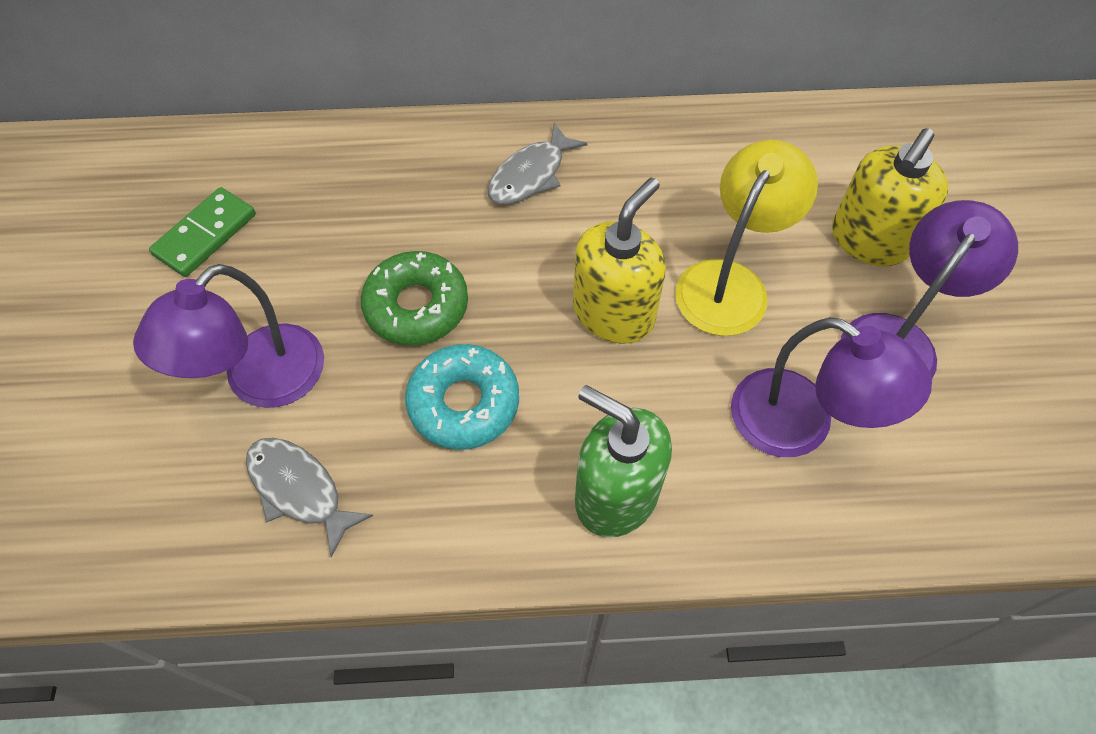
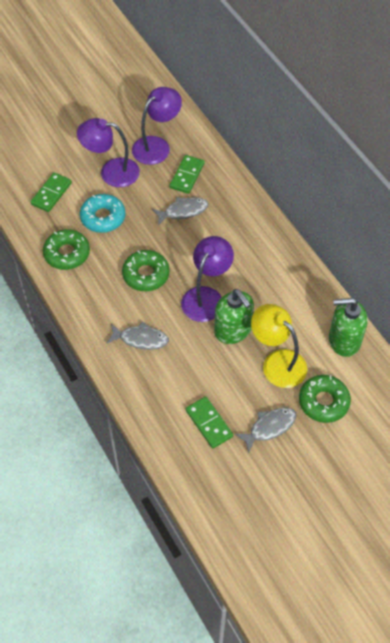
green domino: 1 -> 3
green donut: 1 -> 3
green soap dispenser: 1 -> 2
grey fish: 2 -> 3
yellow soap dispenser: 2 -> 0

